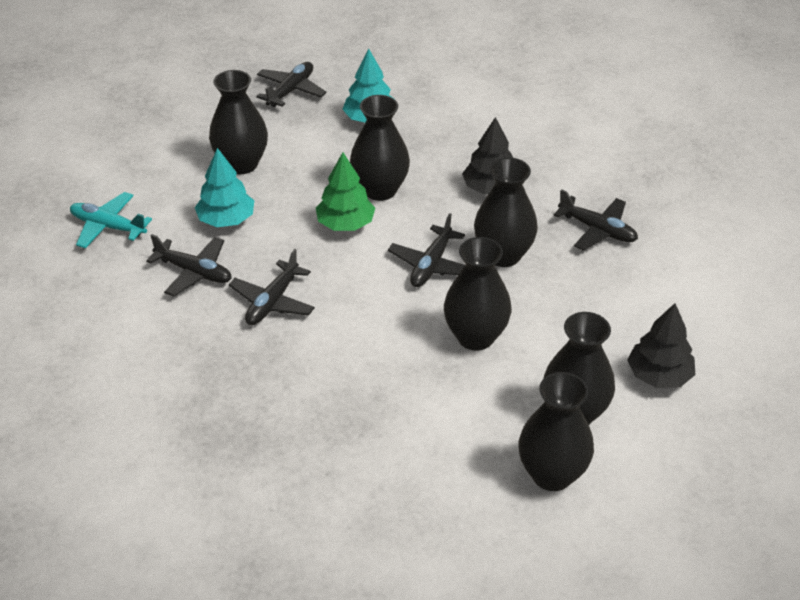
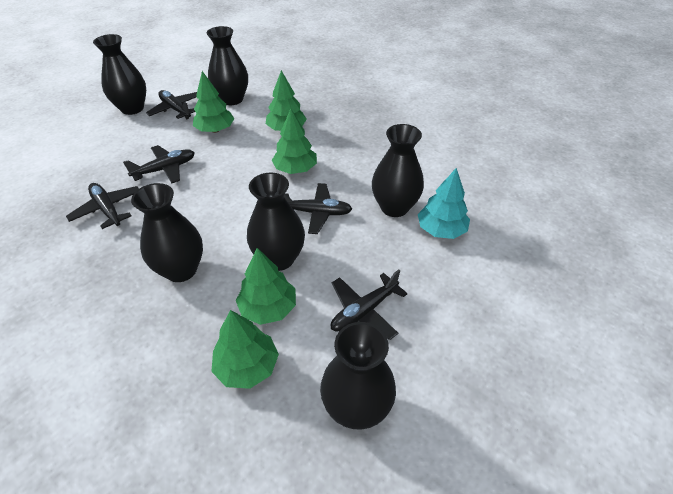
black tree: 2 -> 0
green tree: 1 -> 5
turquoise plane: 1 -> 0
turquoise tree: 2 -> 1

